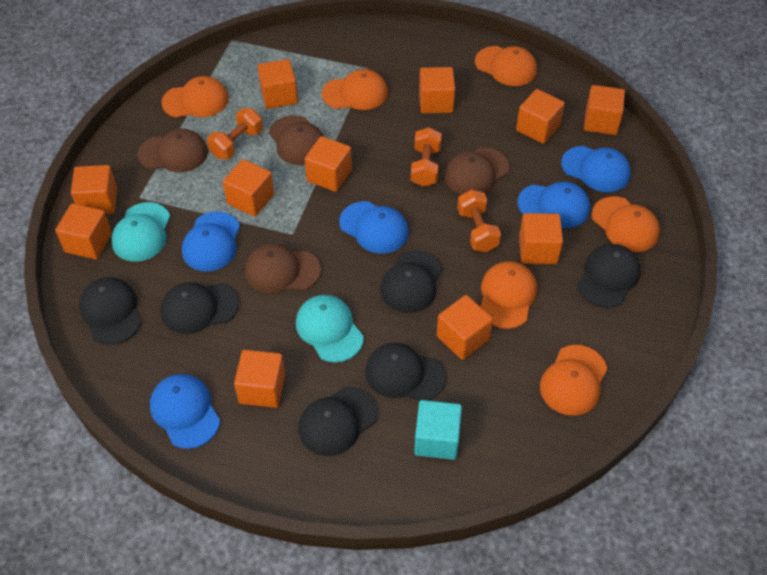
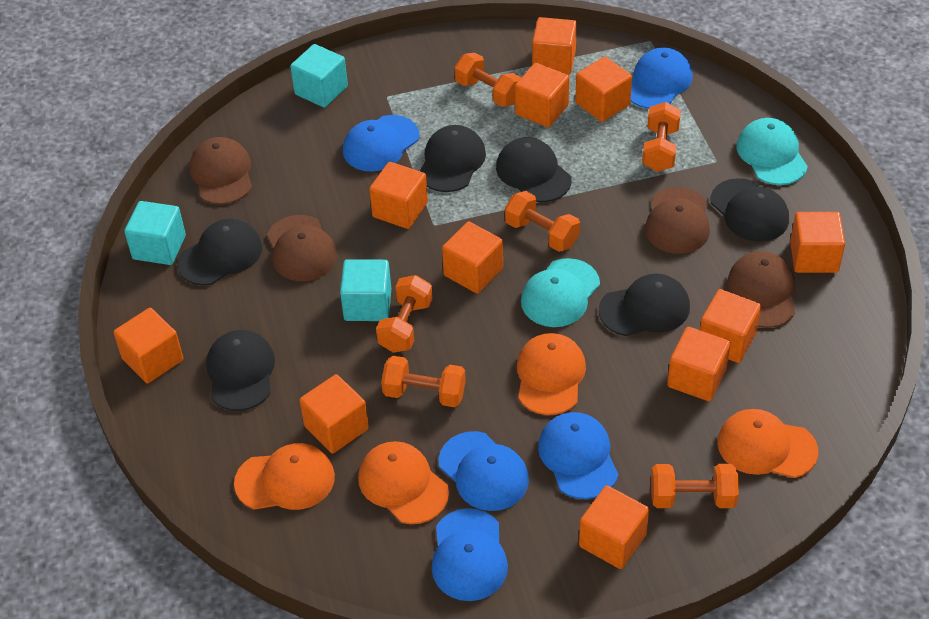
orange cap: 6 -> 4
orange dumbbell: 3 -> 6
turquoise cube: 1 -> 3

